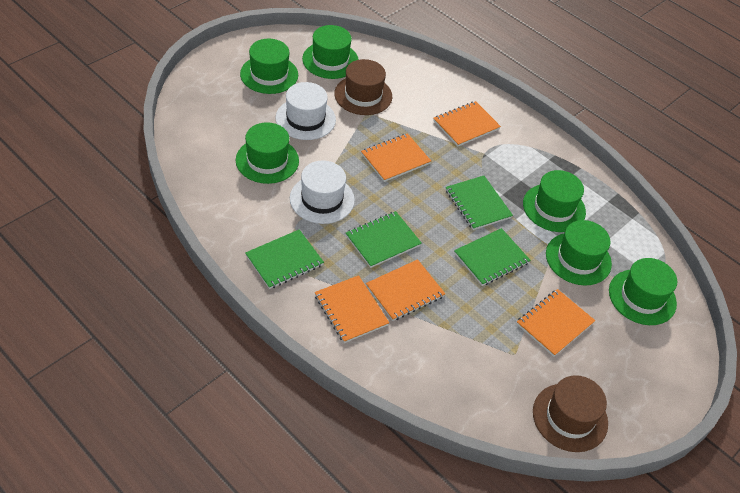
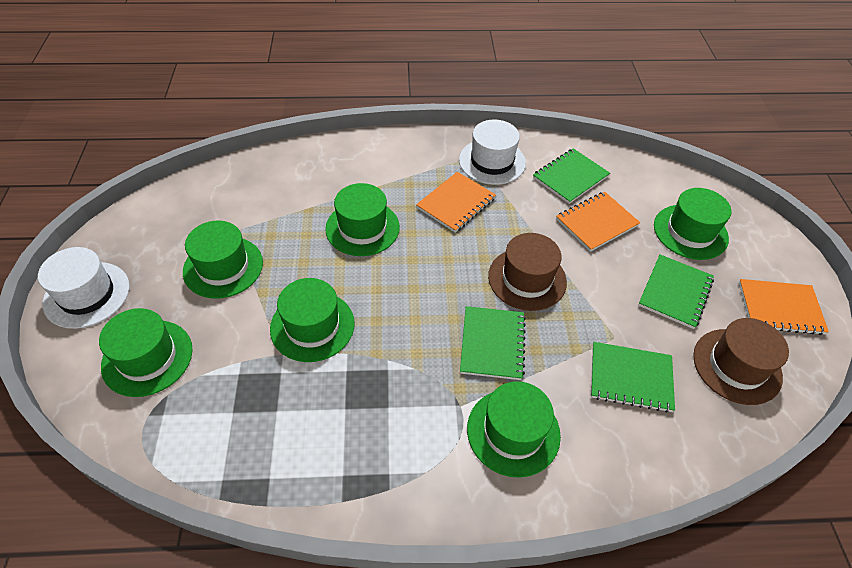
orange notebook: 5 -> 3

